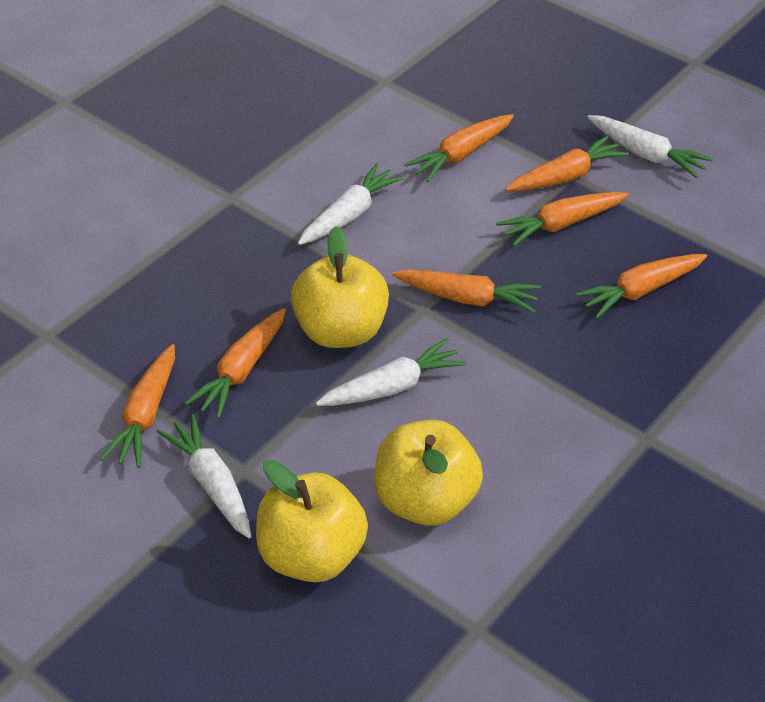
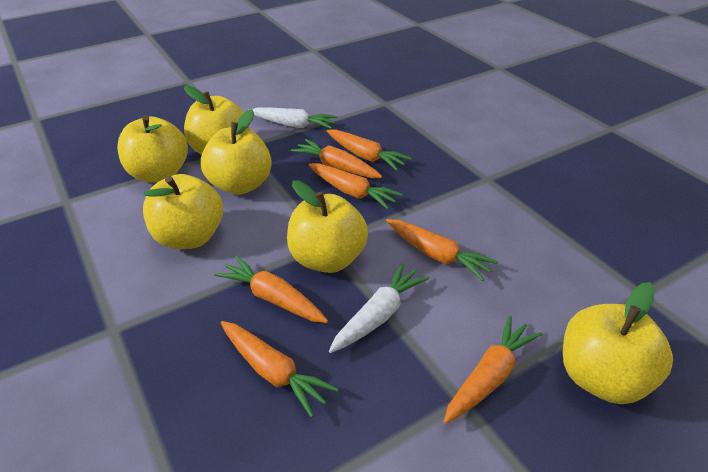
white carrot: 4 -> 2
yellow apple: 3 -> 6

